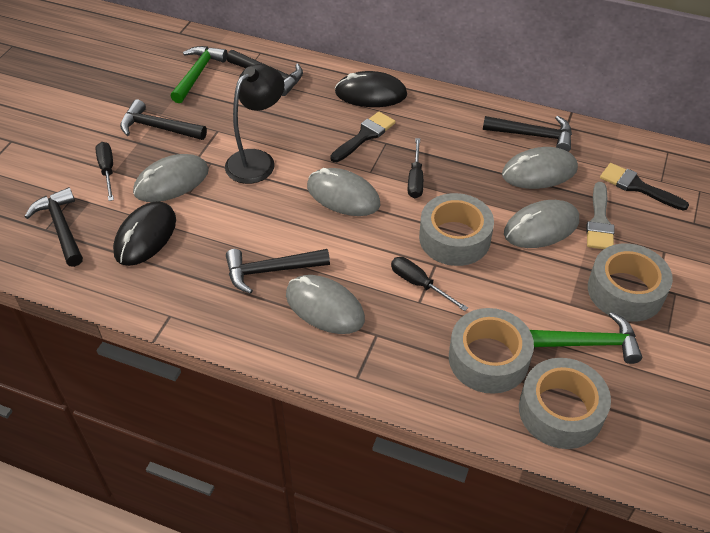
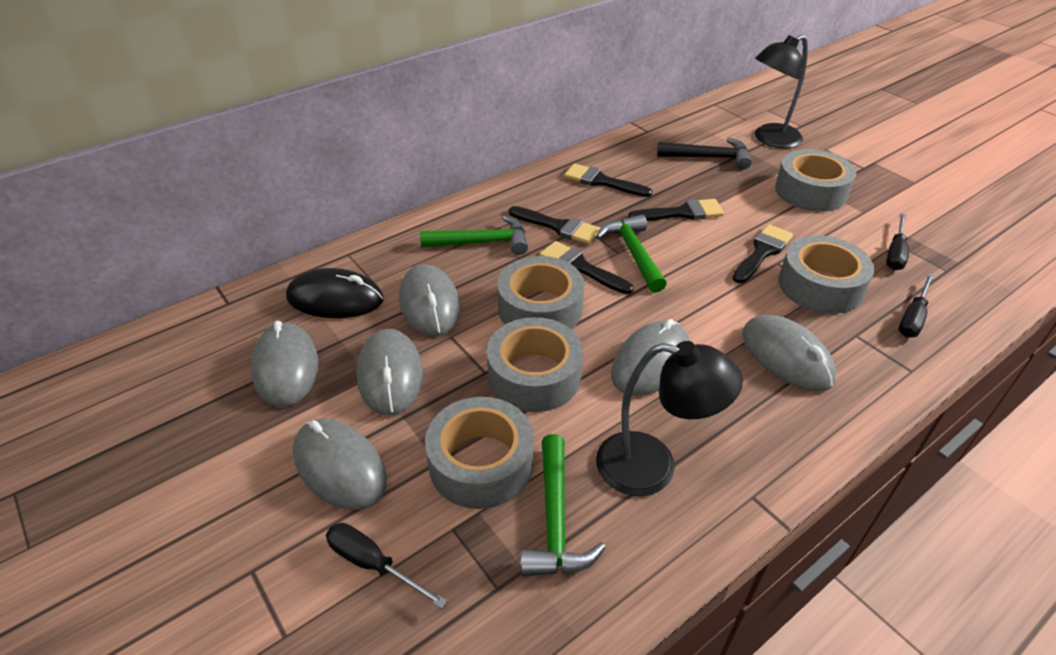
black brush: 2 -> 5
black hammer: 5 -> 1
black lamp: 1 -> 2
black mouse: 2 -> 1
green hammer: 2 -> 3
grey brush: 1 -> 0
grey mouse: 5 -> 6
grey tape: 4 -> 5

